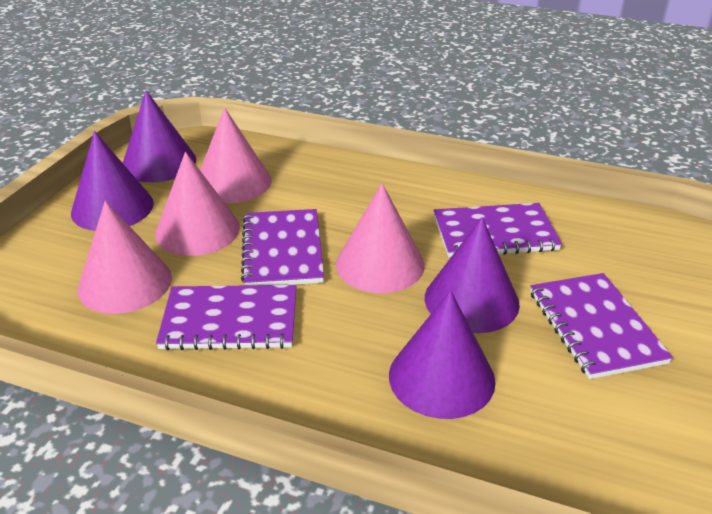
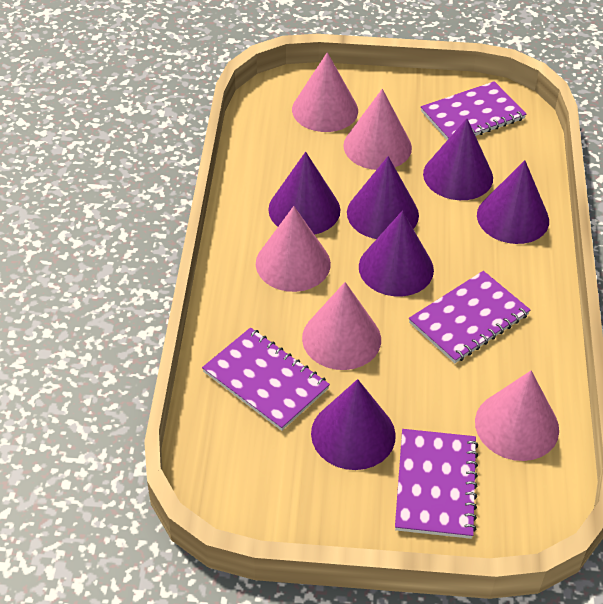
pink cone: 4 -> 5
purple cone: 4 -> 6

